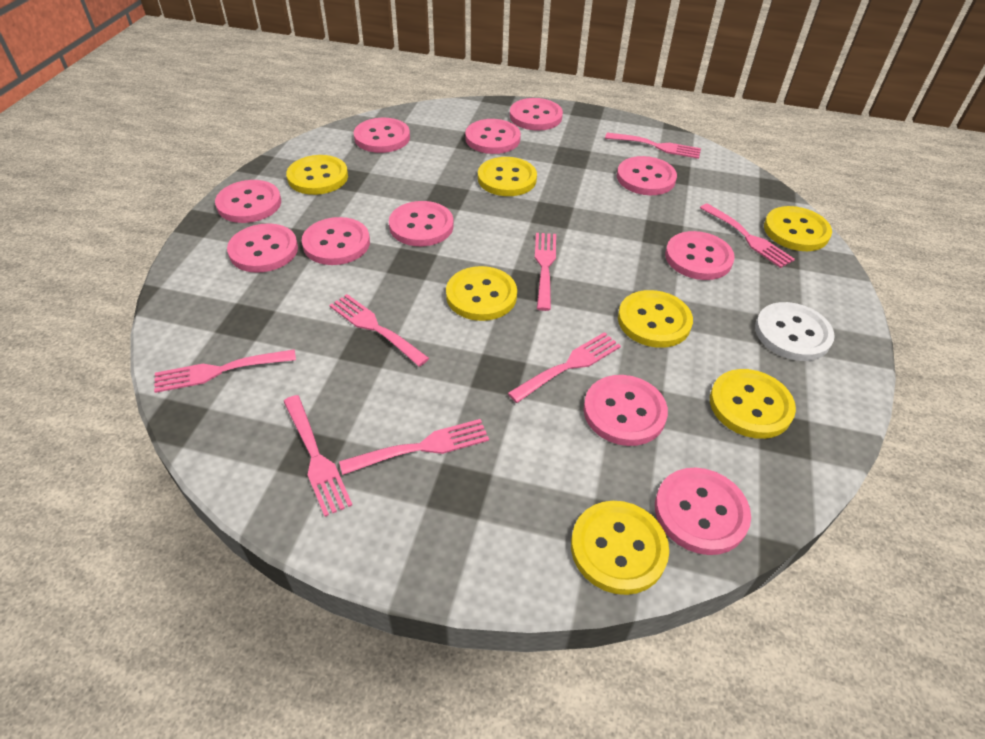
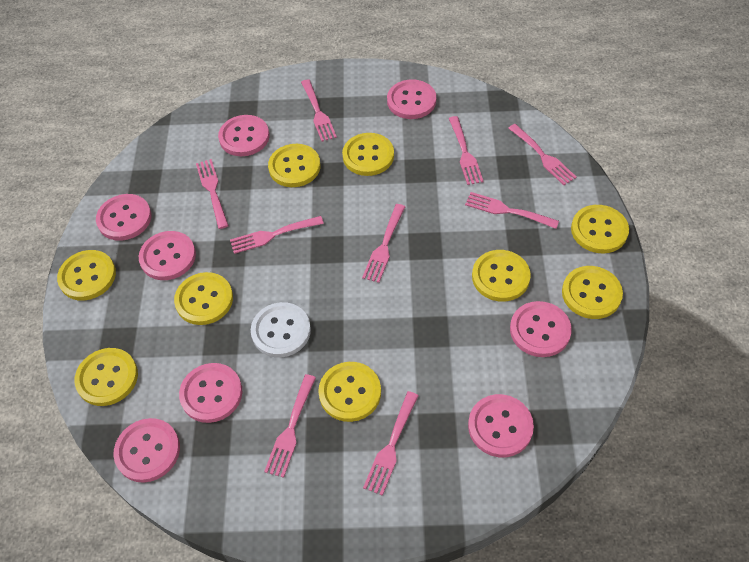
pink button: 11 -> 8
pink fork: 8 -> 9
yellow button: 7 -> 9

